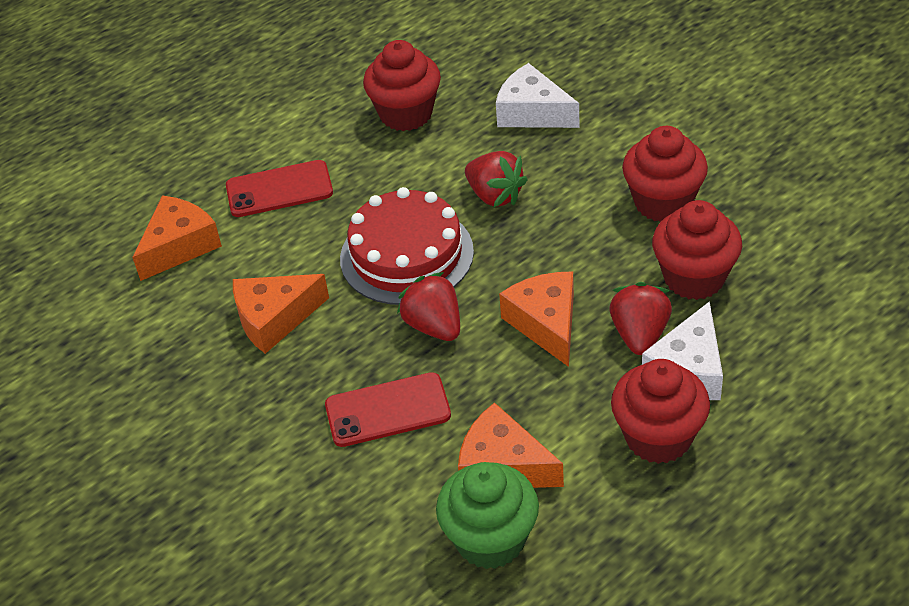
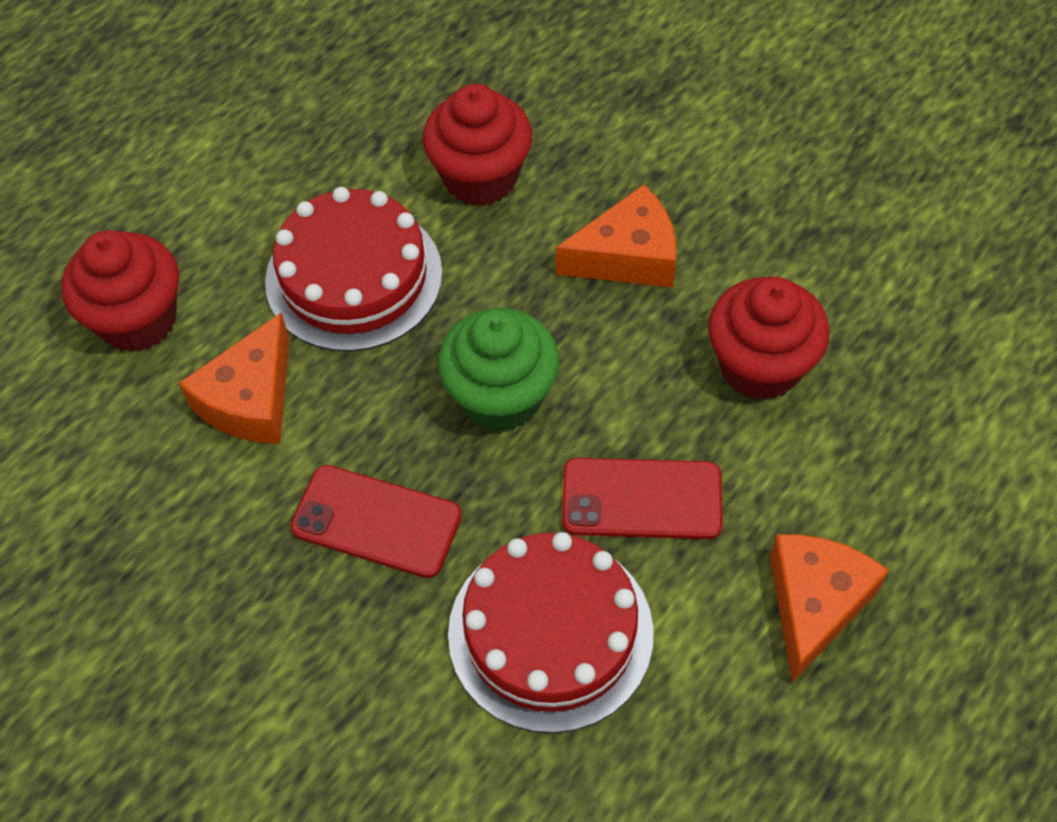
orange cheese: 4 -> 3
red cake: 1 -> 2
red cupcake: 4 -> 3
red strawberry: 3 -> 0
white cheese: 2 -> 0

